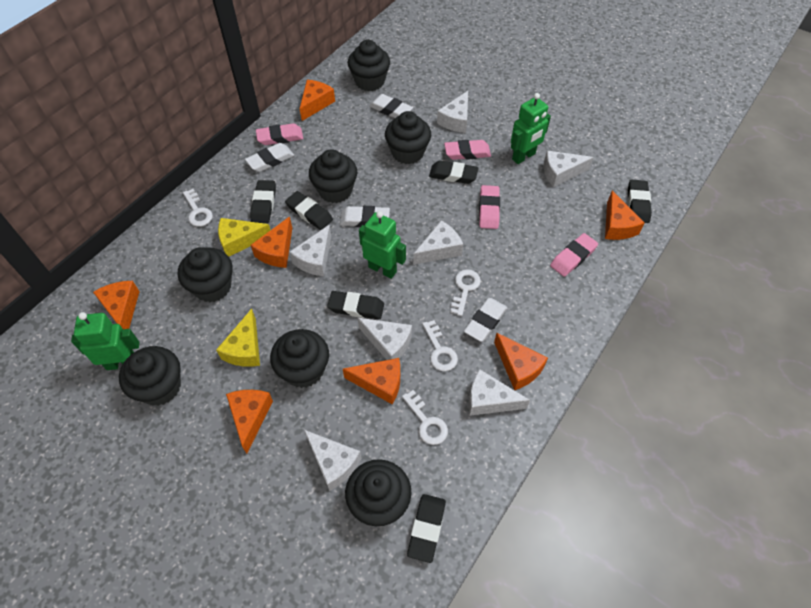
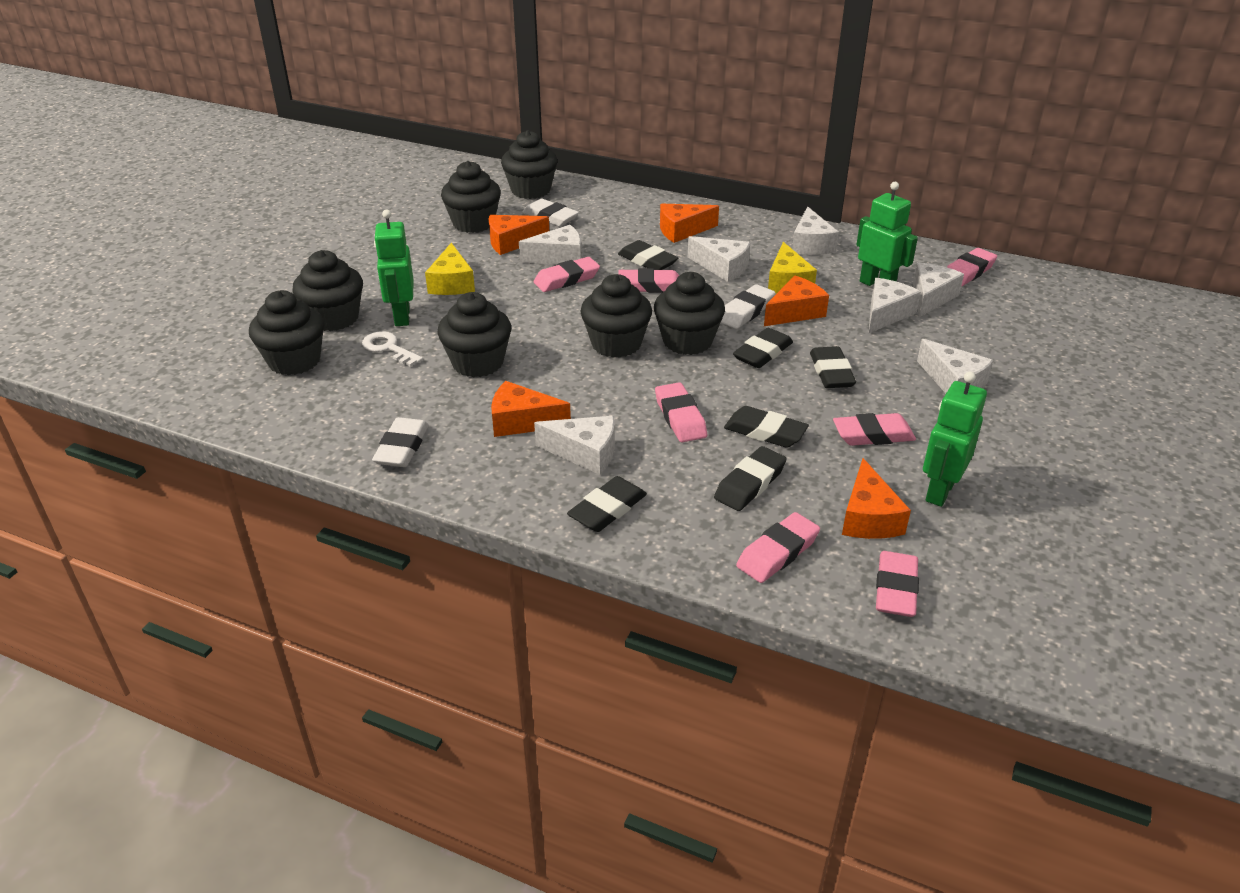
orange cheese: 7 -> 5
pink eraser: 4 -> 7
white eraser: 4 -> 3
white key: 4 -> 1

